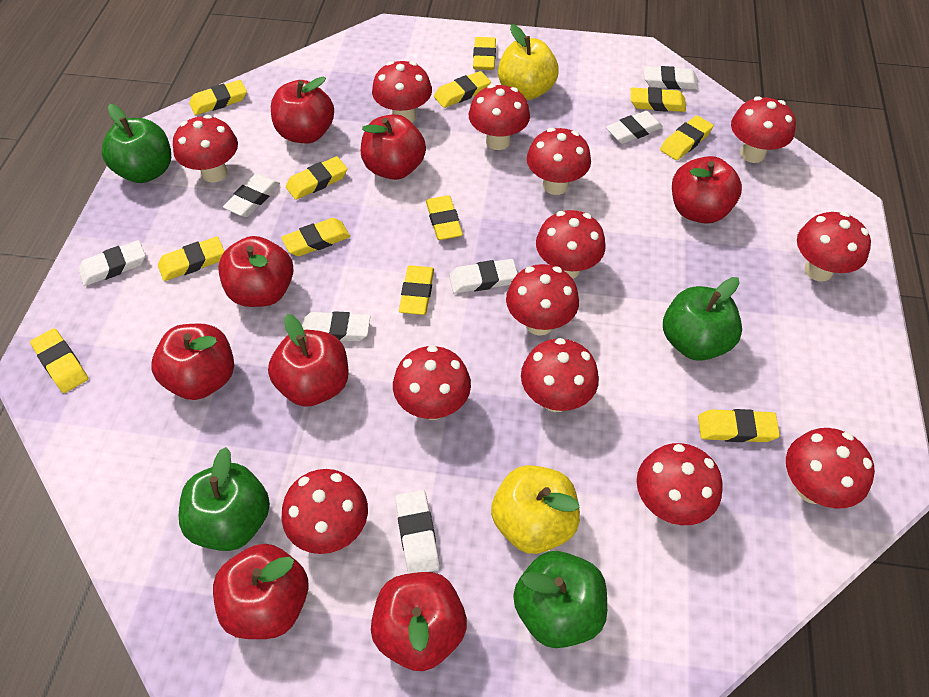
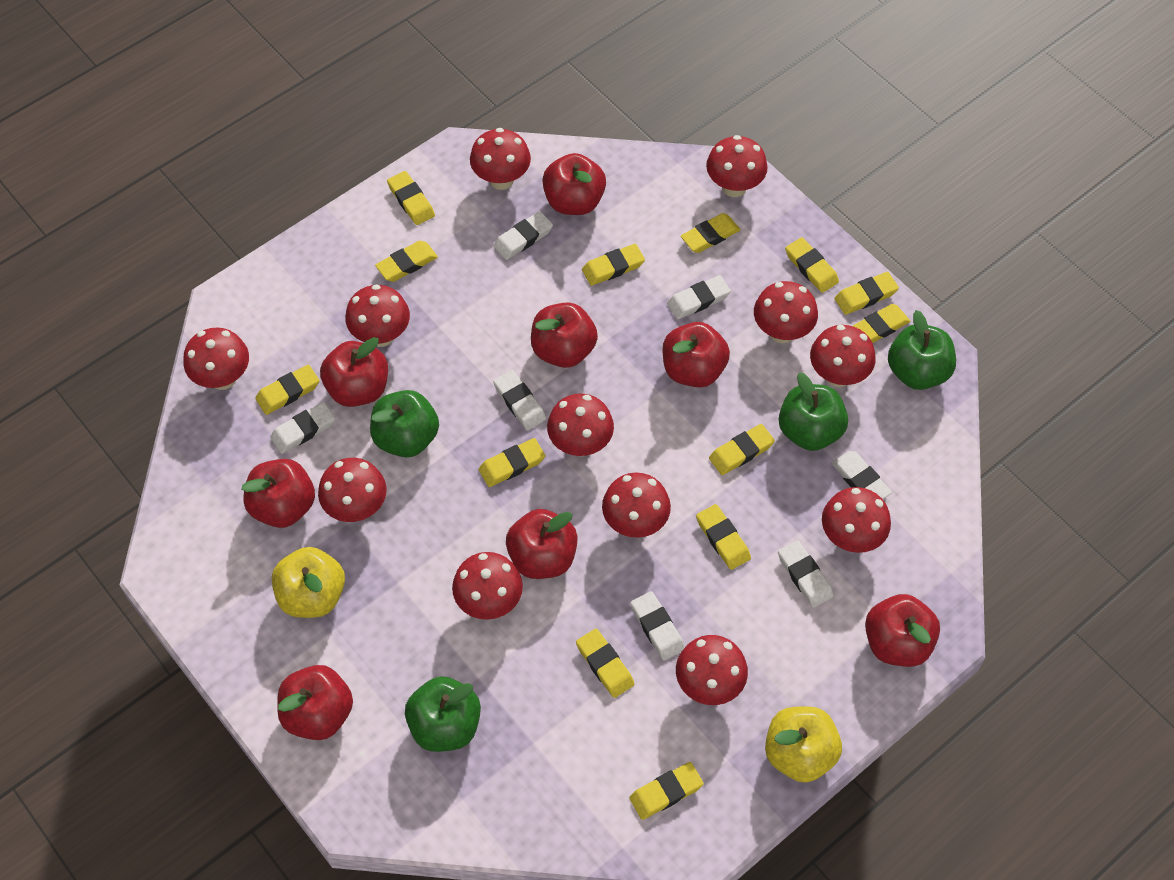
red mushroom: 13 -> 12
yellow eraser: 12 -> 13

